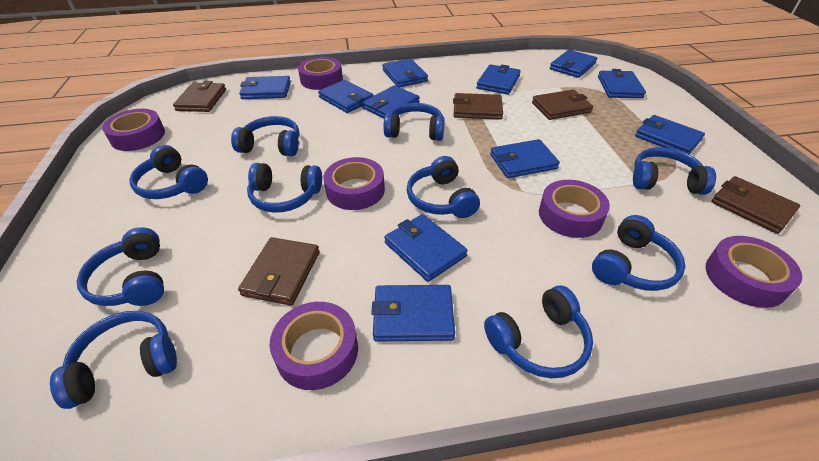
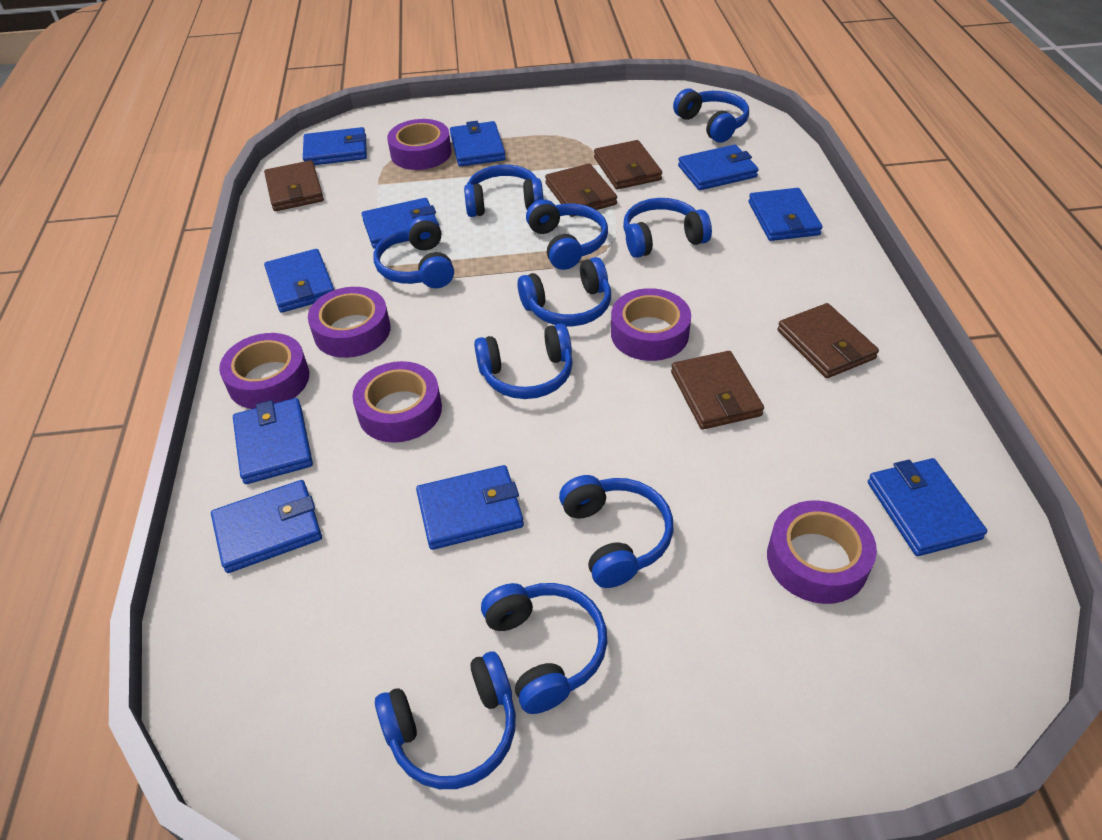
blue wallet: 11 -> 10

